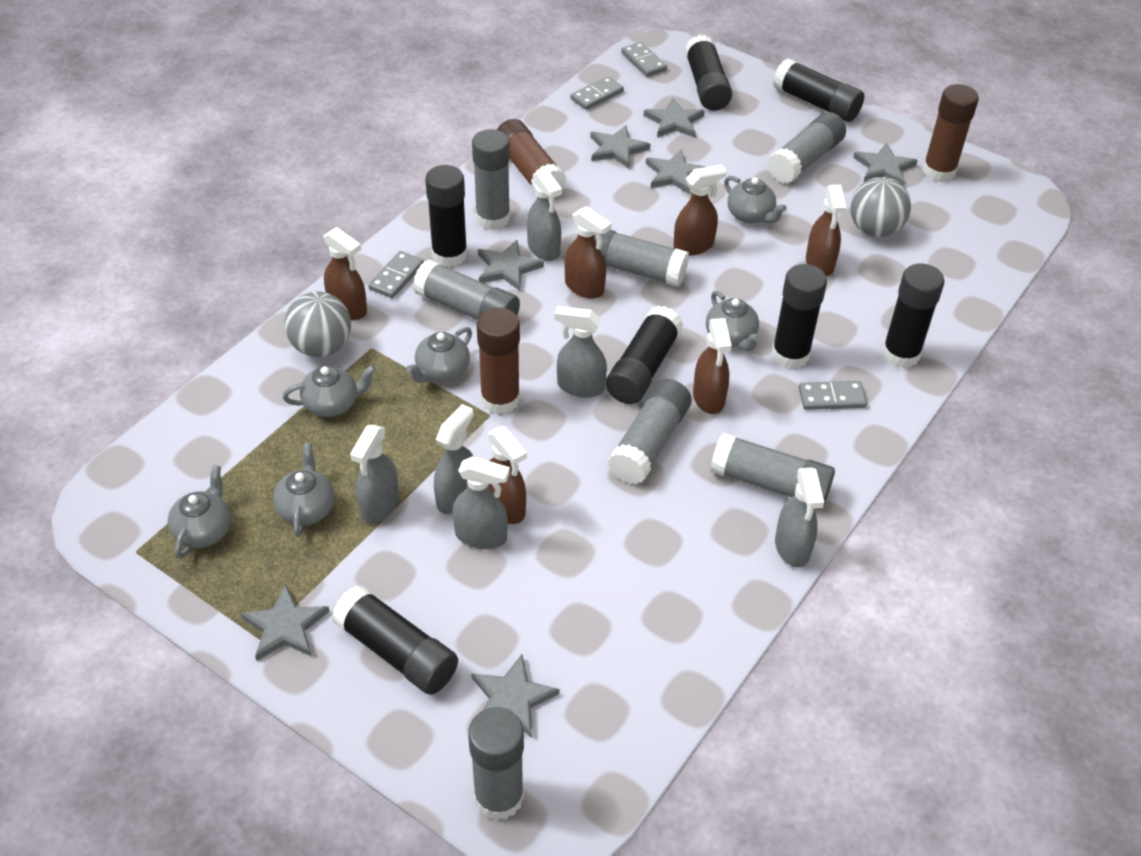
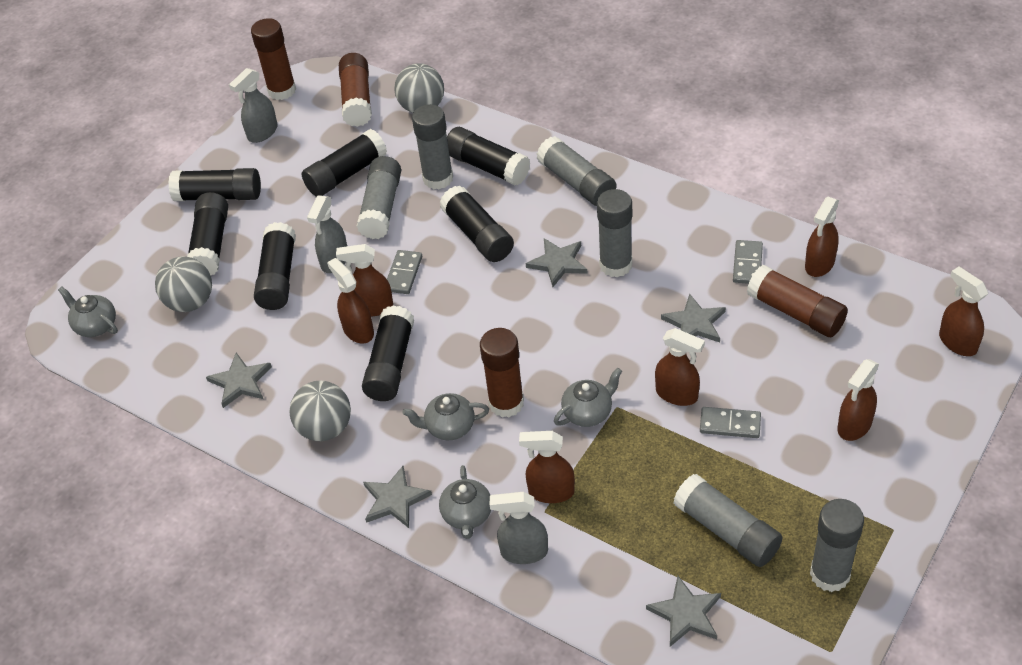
brown glue stick: 3 -> 4
brown spray bottle: 6 -> 7
grey ball: 2 -> 3
grey domino: 4 -> 3
grey glue stick: 7 -> 6
grey spray bottle: 6 -> 3
grey star: 7 -> 5
grey teapot: 6 -> 4

